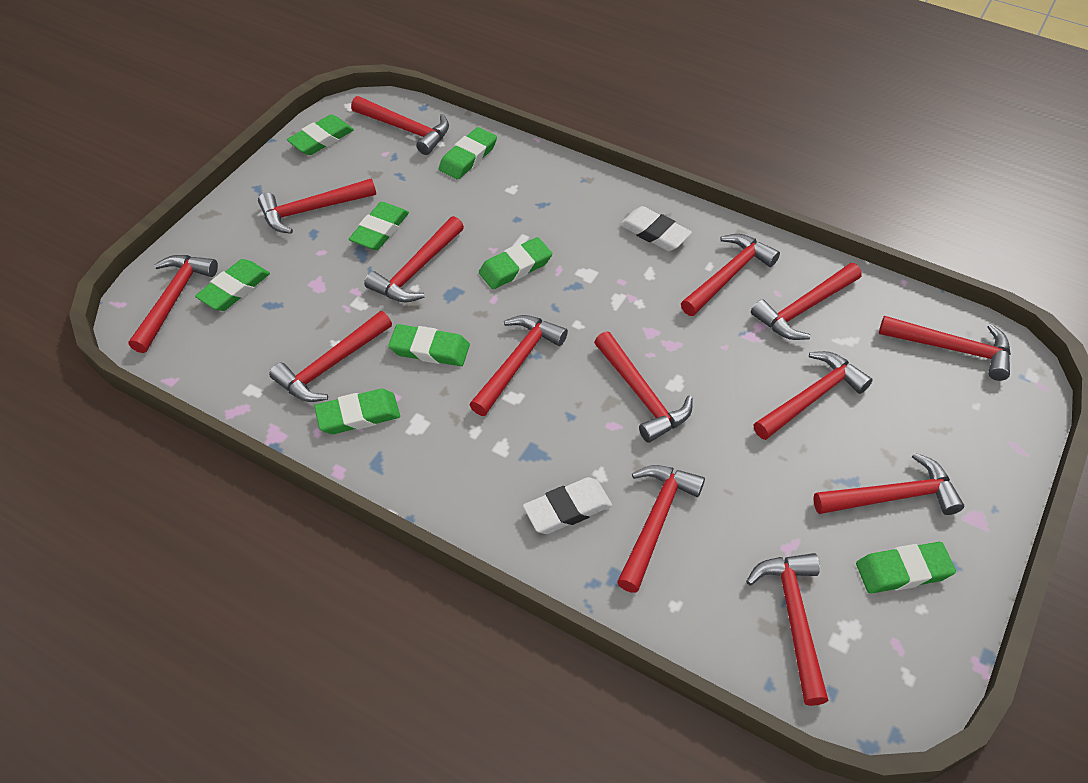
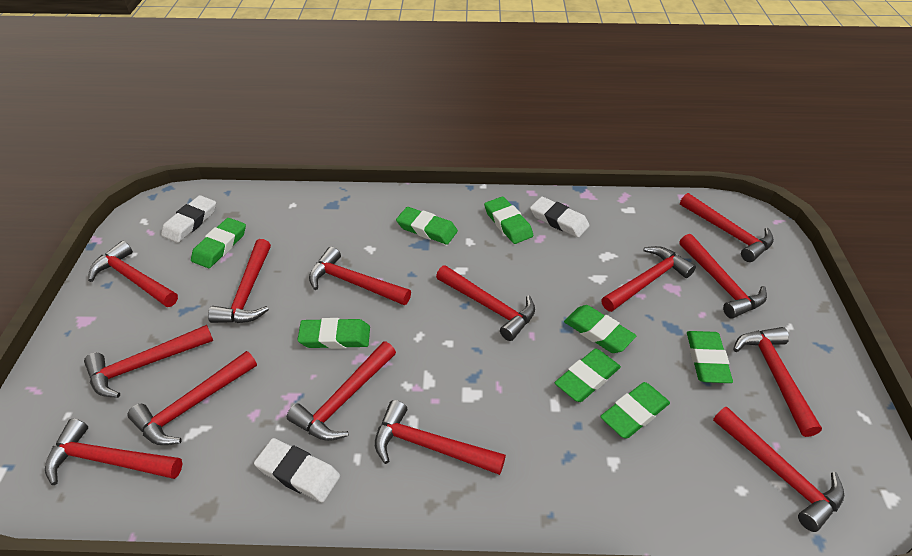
white eraser: 2 -> 3

